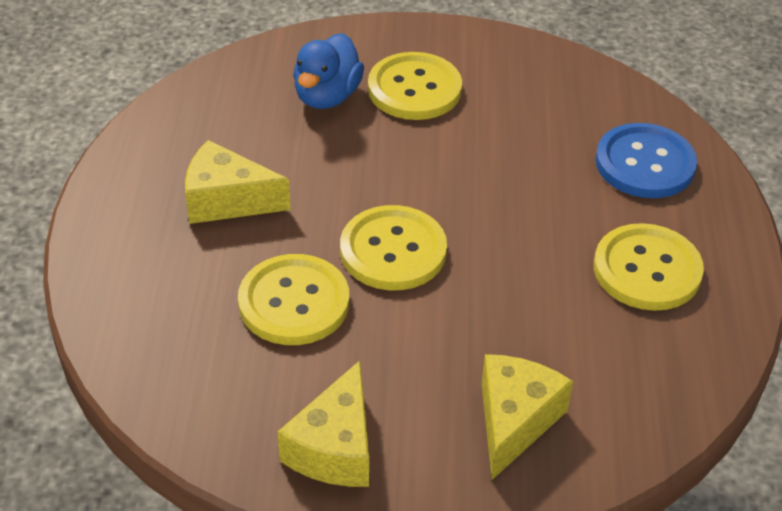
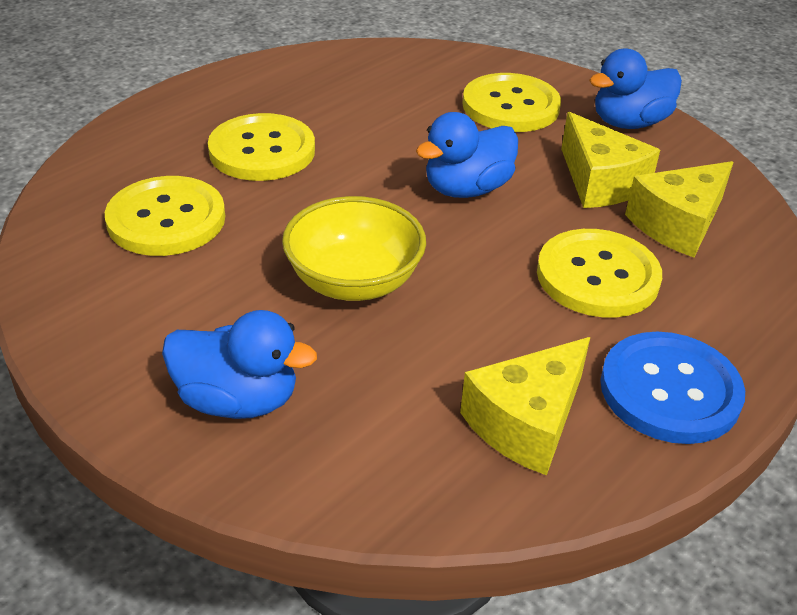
blue duck: 1 -> 3
yellow bowl: 0 -> 1

